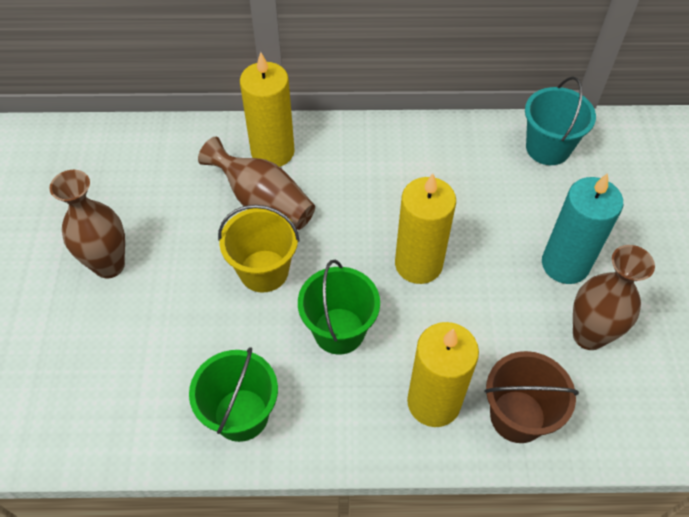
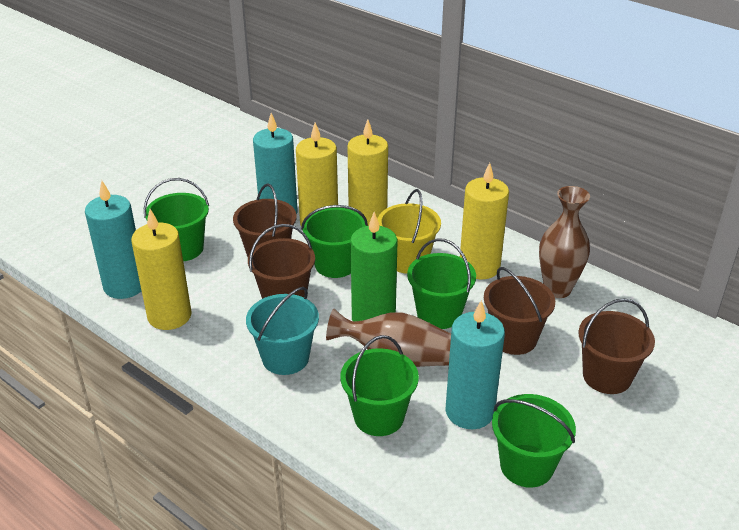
brown bucket: 1 -> 4
brown vase: 3 -> 2
green bucket: 2 -> 5
green candle: 0 -> 1
turquoise candle: 1 -> 3
yellow candle: 3 -> 4

